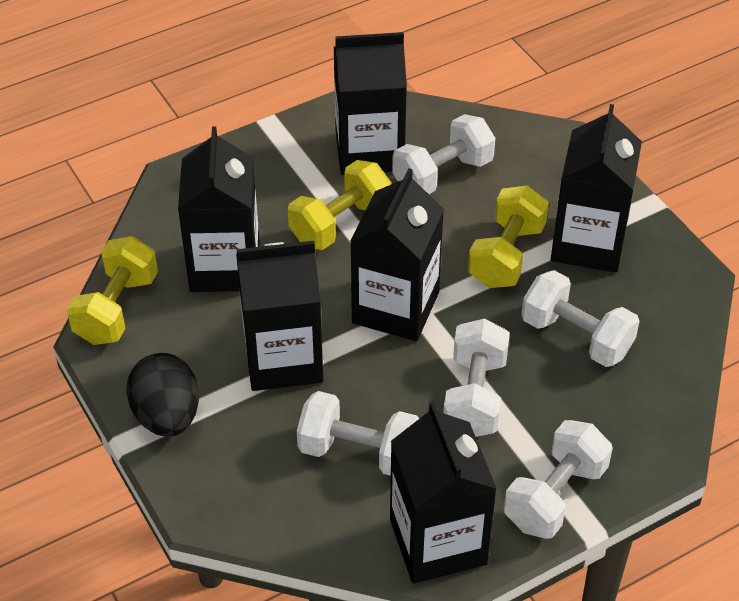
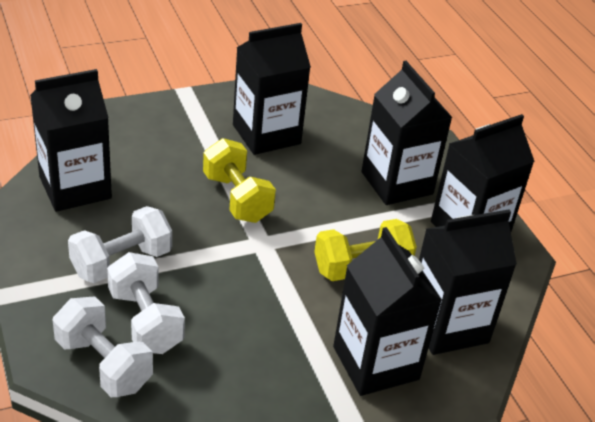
black egg: 1 -> 0
white dumbbell: 5 -> 3
yellow dumbbell: 3 -> 2

